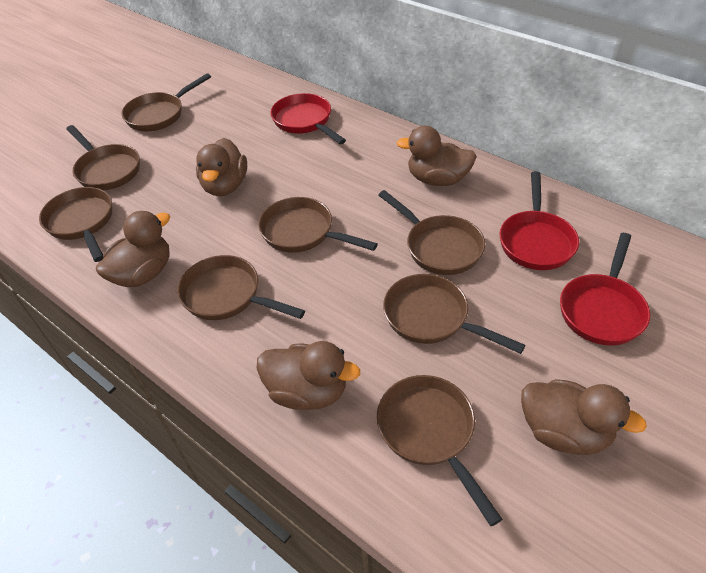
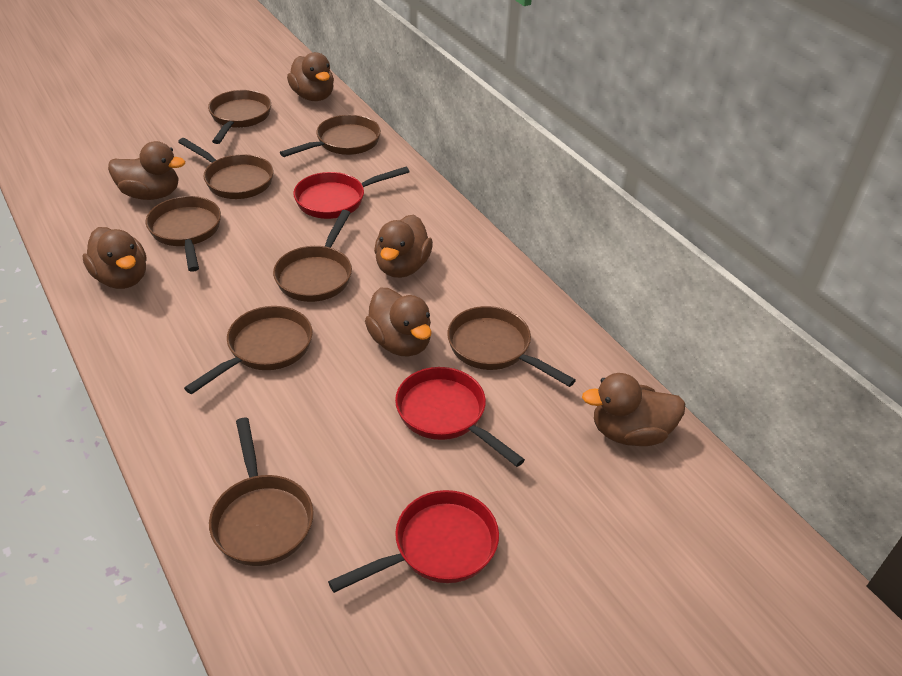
brown duck: 5 -> 6

